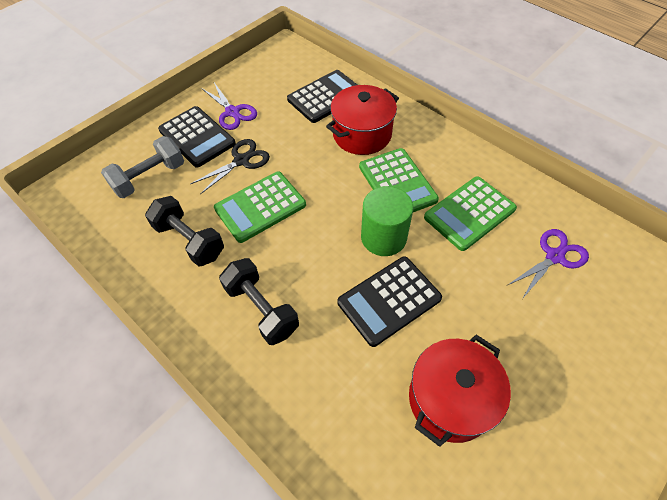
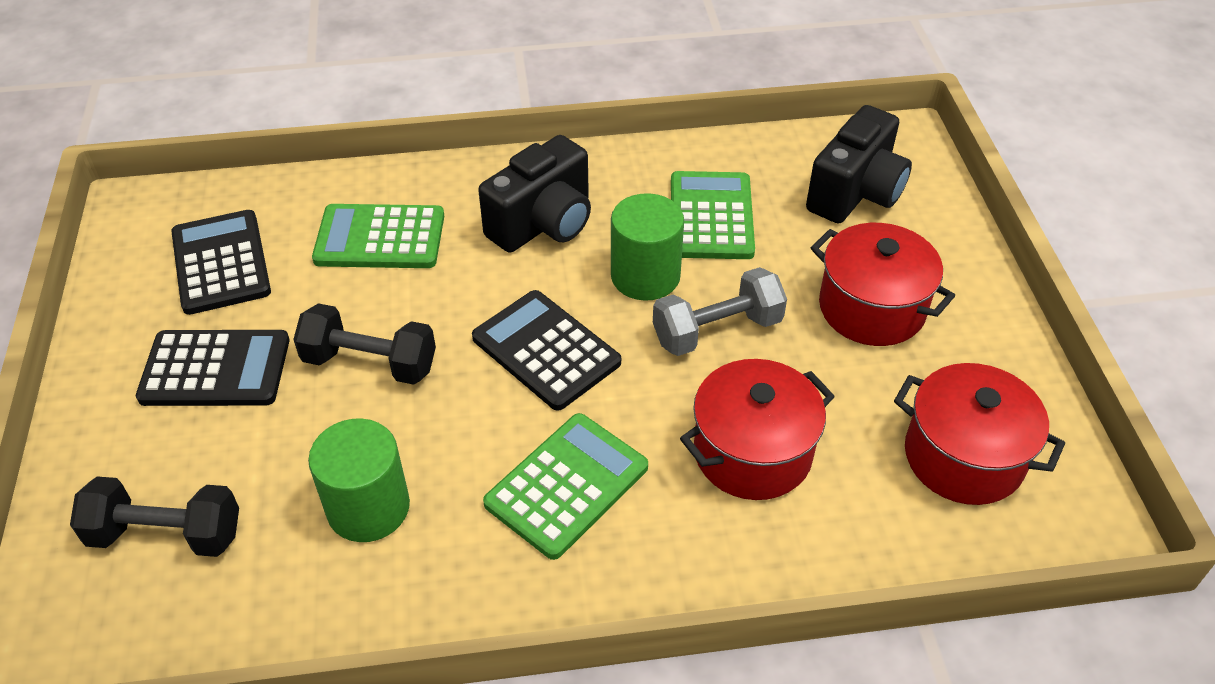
black camera: 0 -> 2
black scissors: 1 -> 0
green cylinder: 1 -> 2
purple scissors: 2 -> 0
red pot: 2 -> 3

